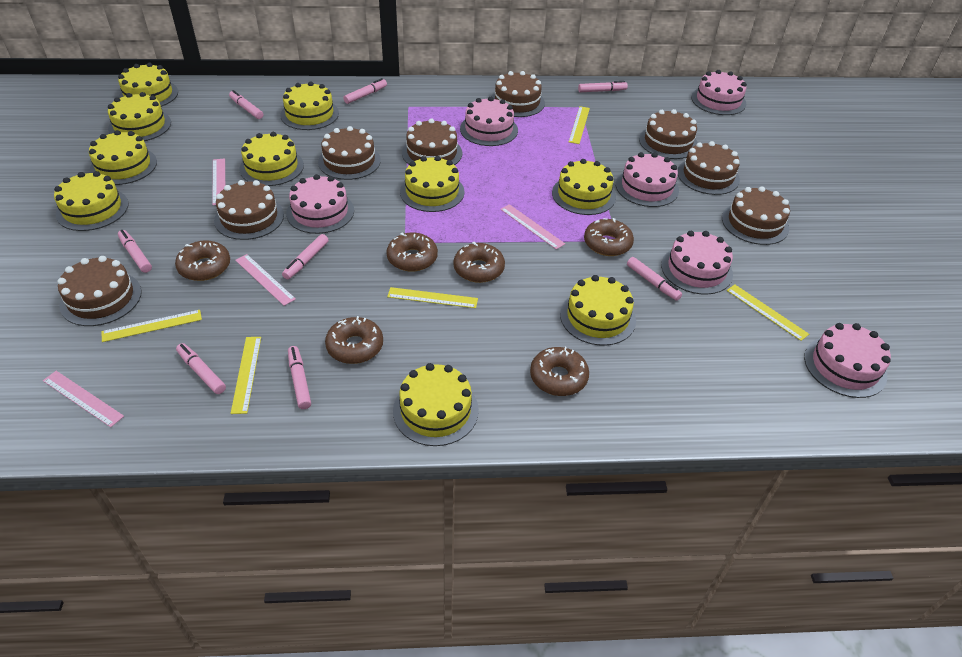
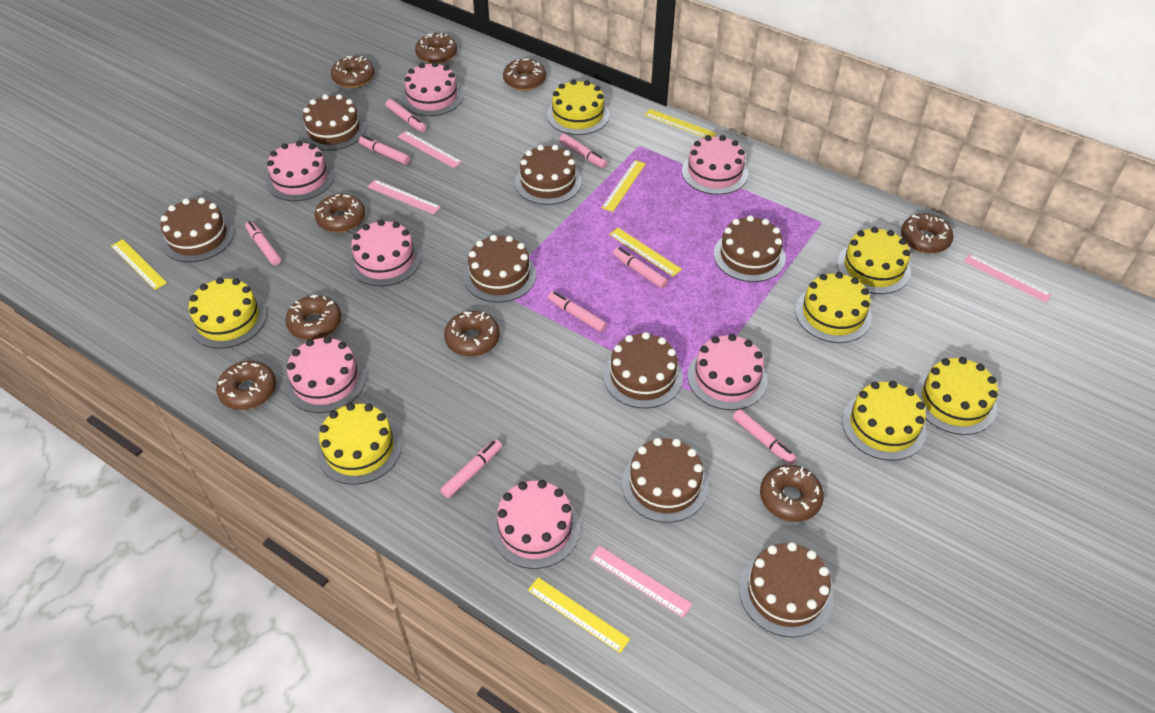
brown donut: 6 -> 9
pink cake: 6 -> 7
yellow cake: 10 -> 7

